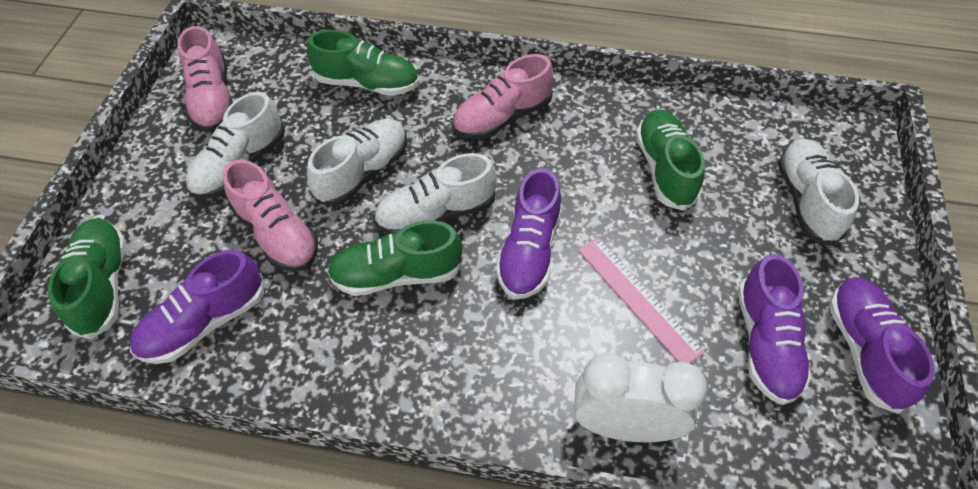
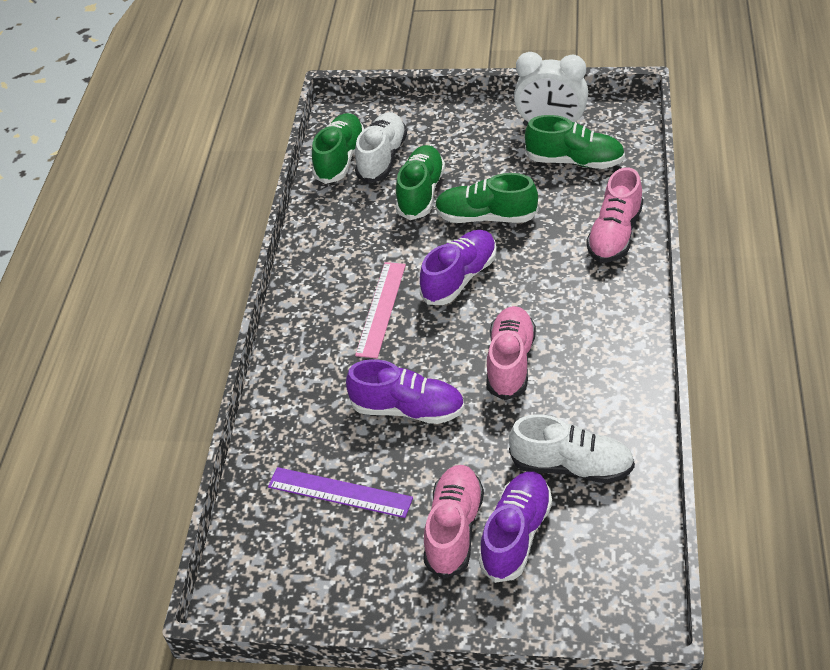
purple ruler: 0 -> 1
purple shoe: 4 -> 3
white shoe: 4 -> 2

